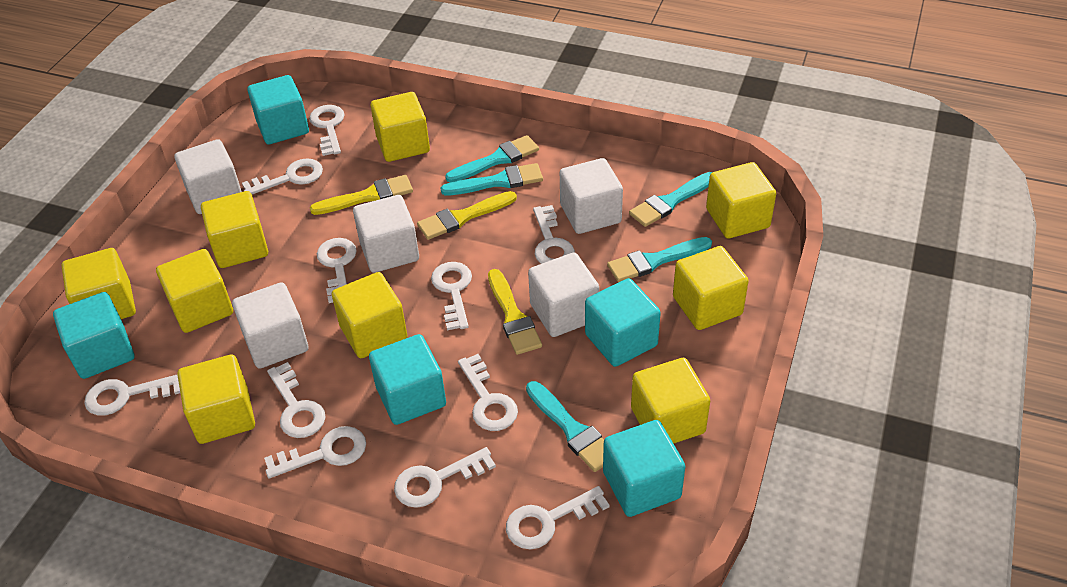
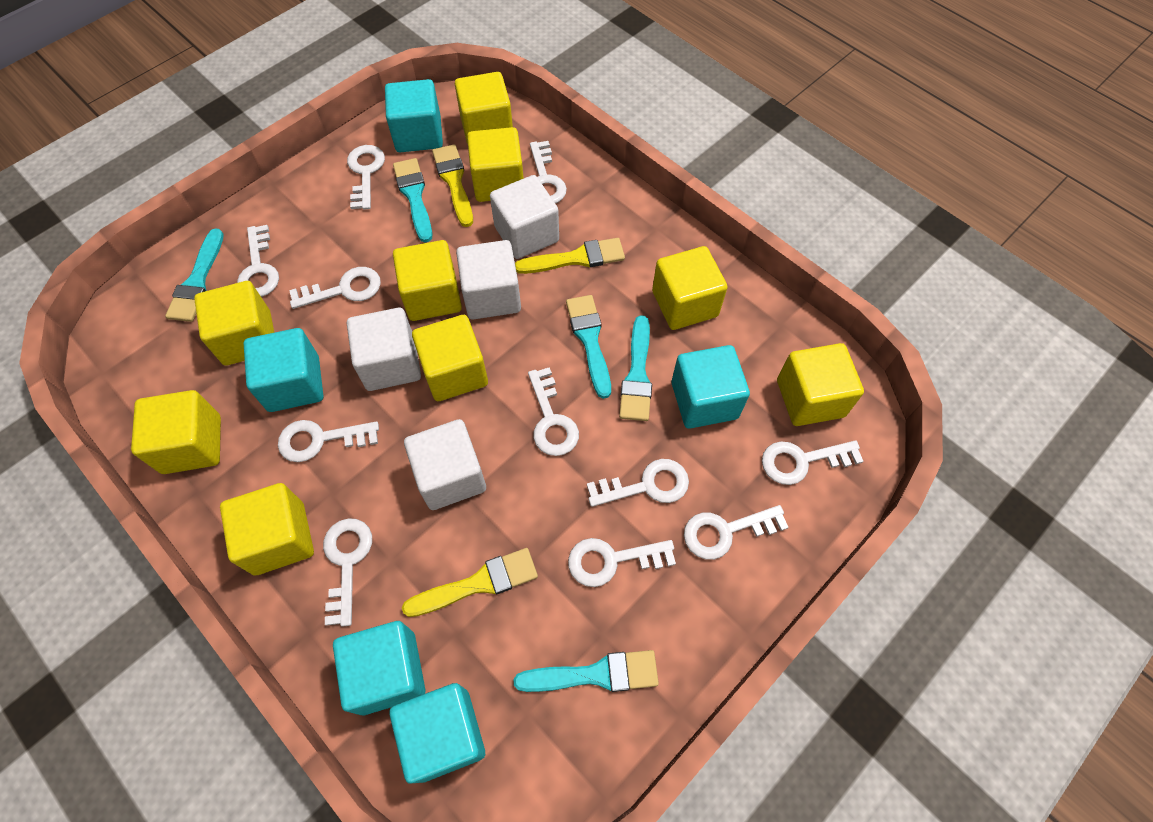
white cube: 5 -> 4

